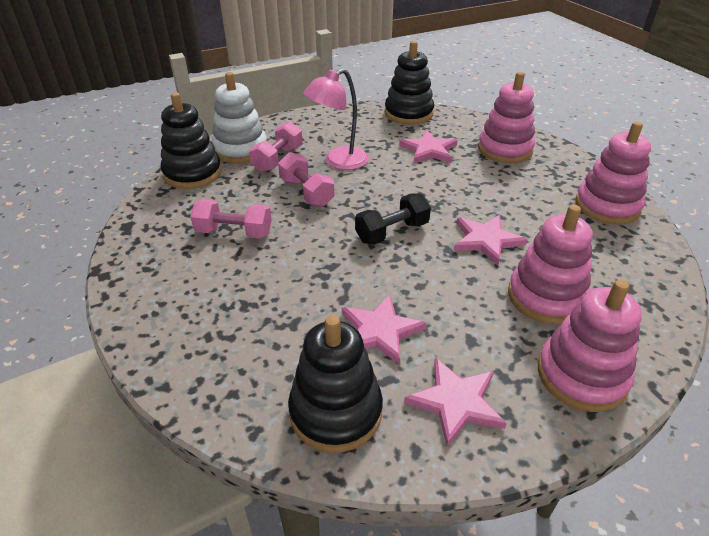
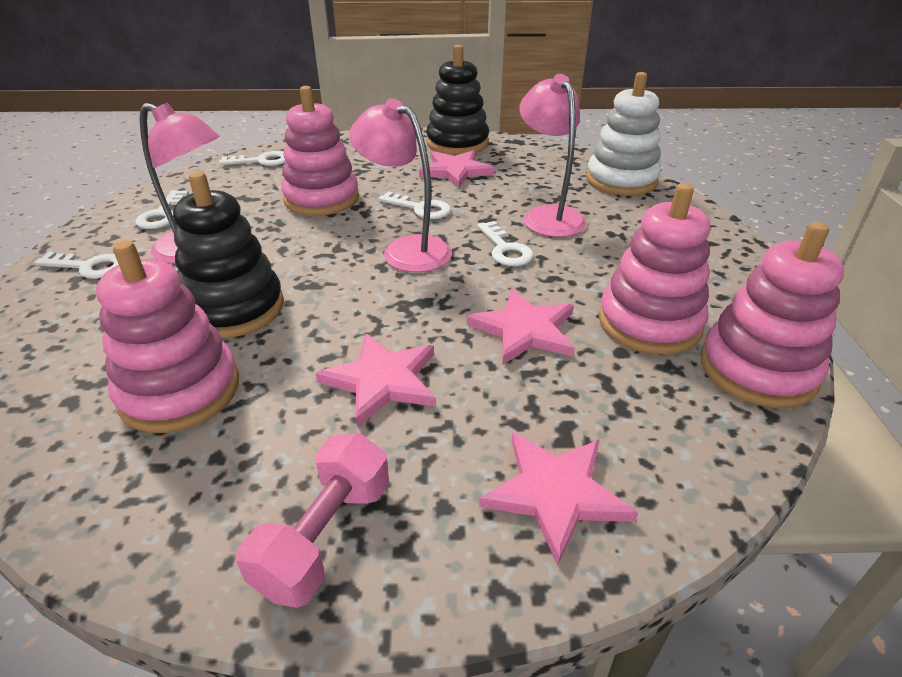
black dumbbell: 1 -> 0
black stacking toy: 3 -> 2
pink dumbbell: 3 -> 1
pink lamp: 1 -> 3
white key: 0 -> 5

